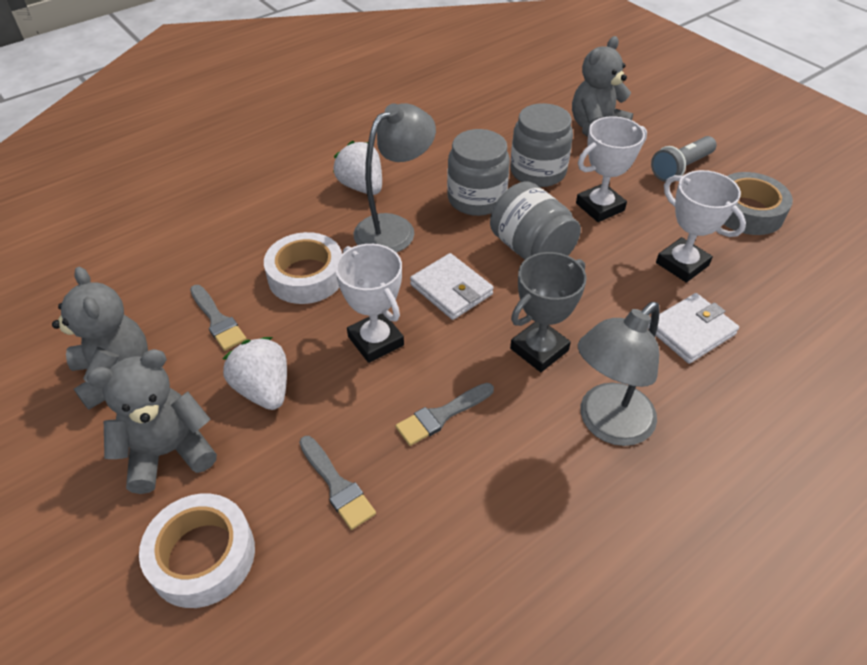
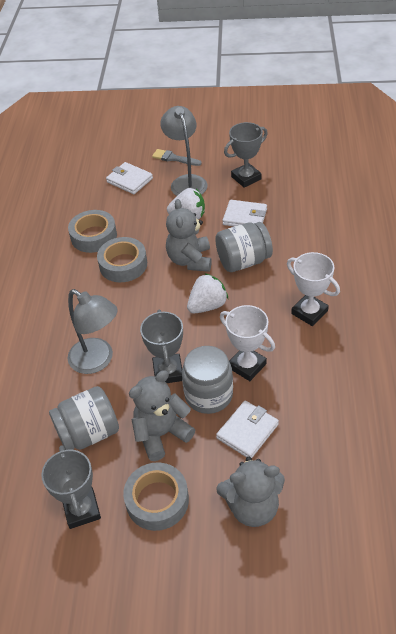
grey brush: 3 -> 1
grey flashlight: 1 -> 0
grey tape: 1 -> 3
grey trophy: 1 -> 3
white tape: 2 -> 0
white trophy: 3 -> 2
white wallet: 2 -> 3

